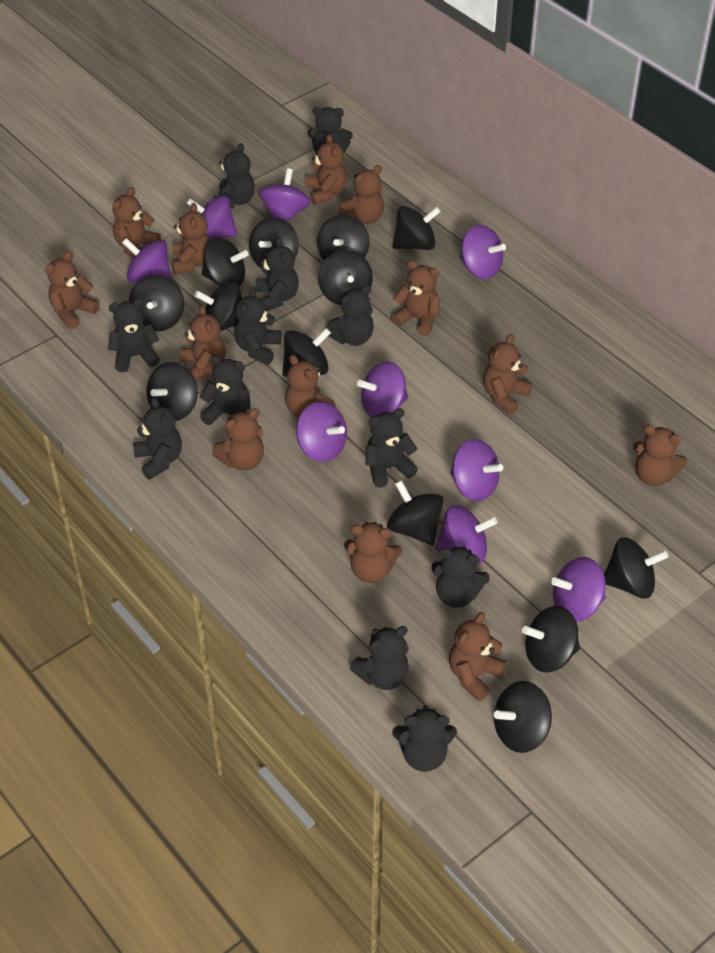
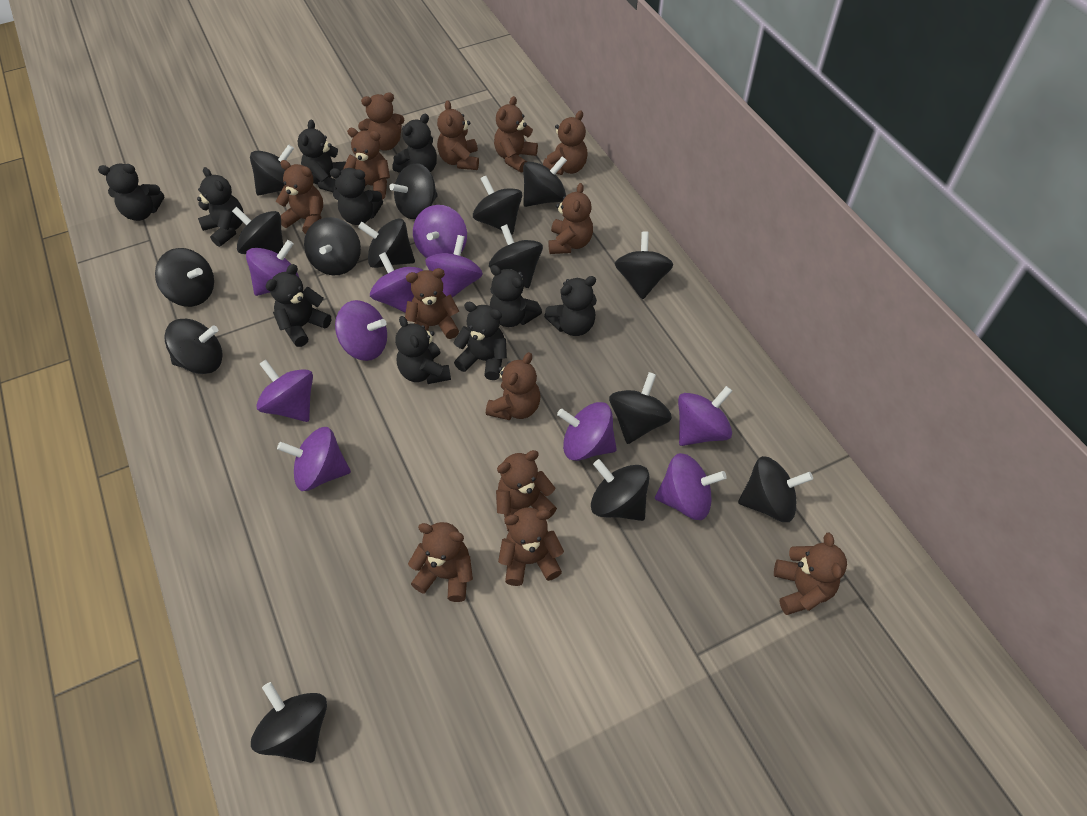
black spinning top: 13 -> 15
black teddy bear: 12 -> 10
purple spinning top: 9 -> 10

